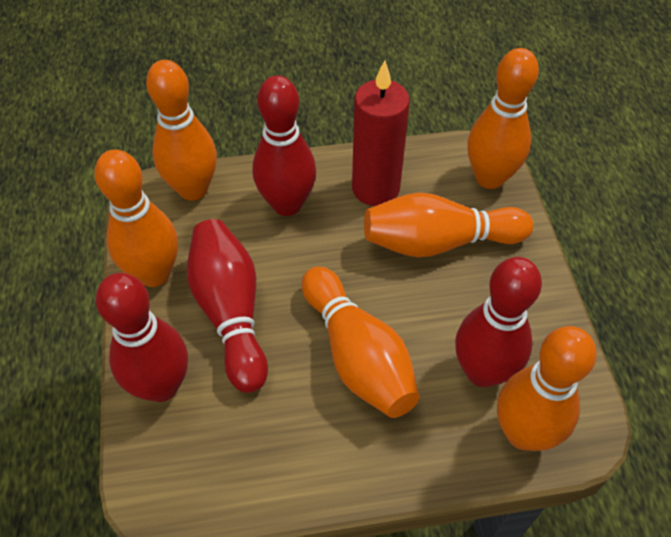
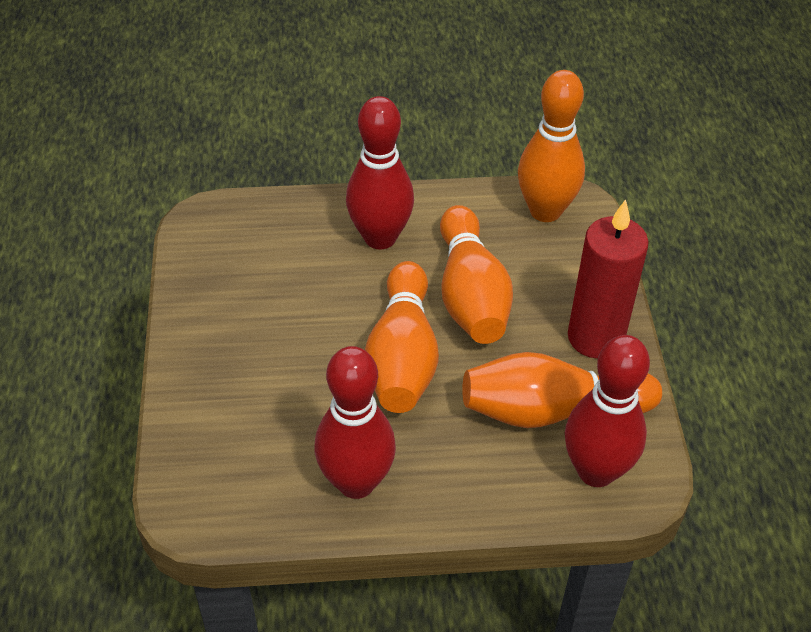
orange bowling pin: 6 -> 4
red bowling pin: 4 -> 3

